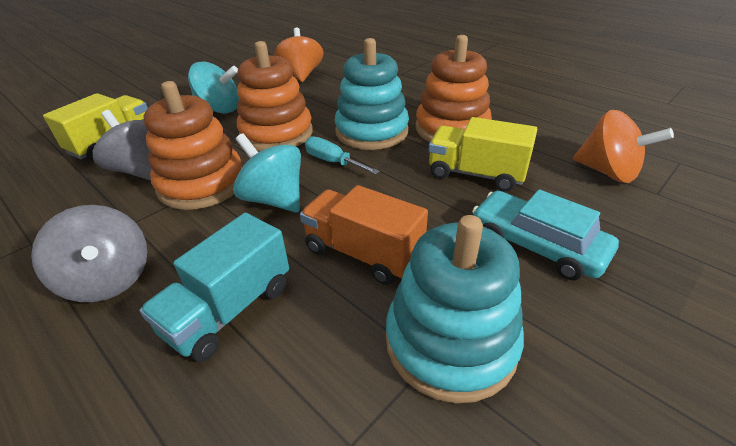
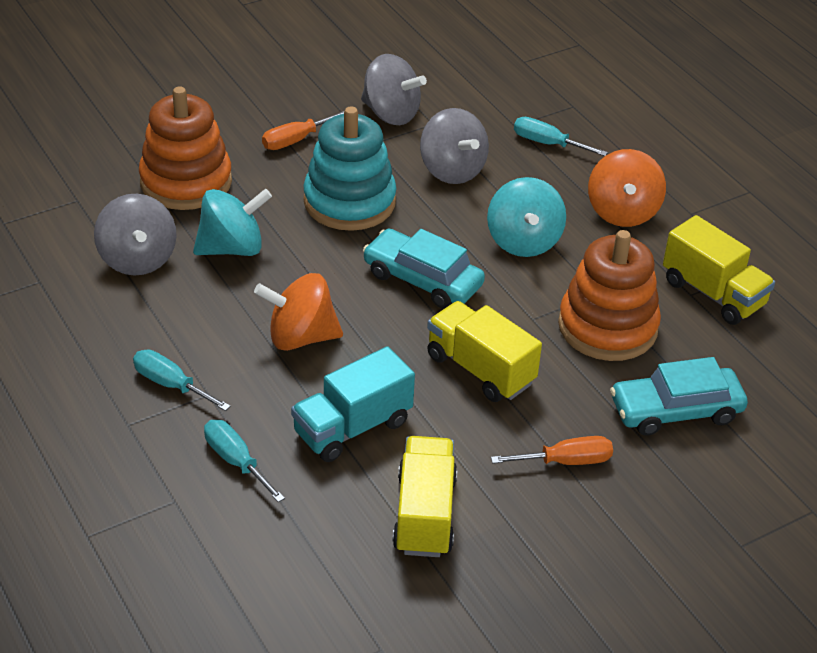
grey spinning top: 2 -> 3
orange screwdriver: 0 -> 2
orange stacking toy: 3 -> 2
orange truck: 1 -> 0
turquoise car: 1 -> 2
turquoise screwdriver: 1 -> 3
turquoise stacking toy: 2 -> 1
yellow truck: 2 -> 3

